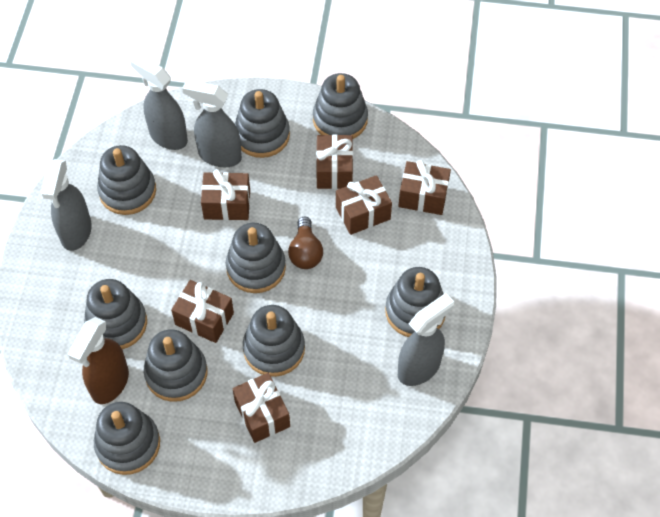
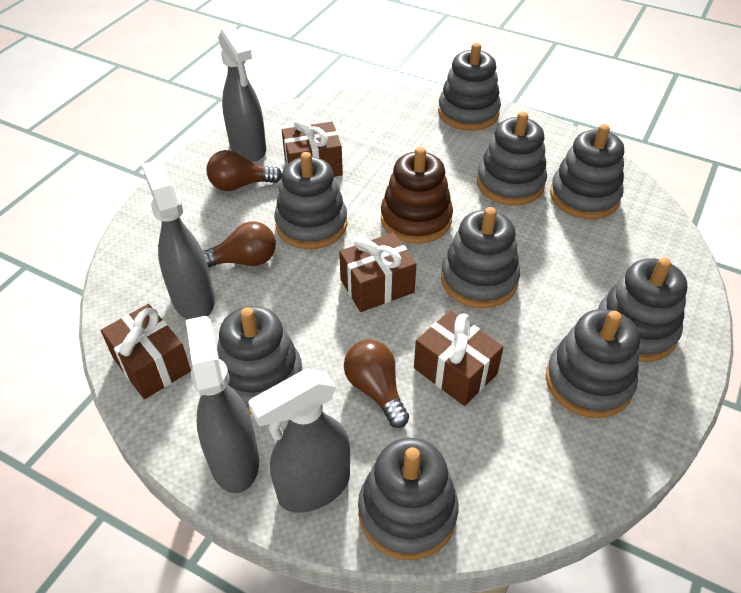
brown gift: 6 -> 4
brown light bulb: 1 -> 3
brown spray bottle: 1 -> 0
brown stacking toy: 0 -> 1

